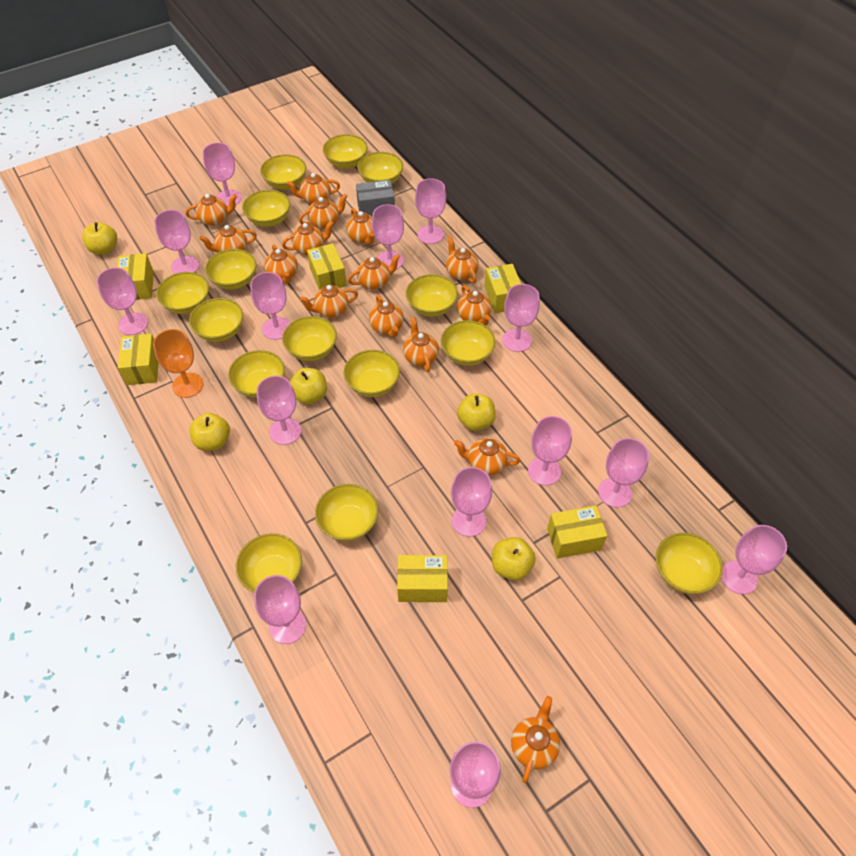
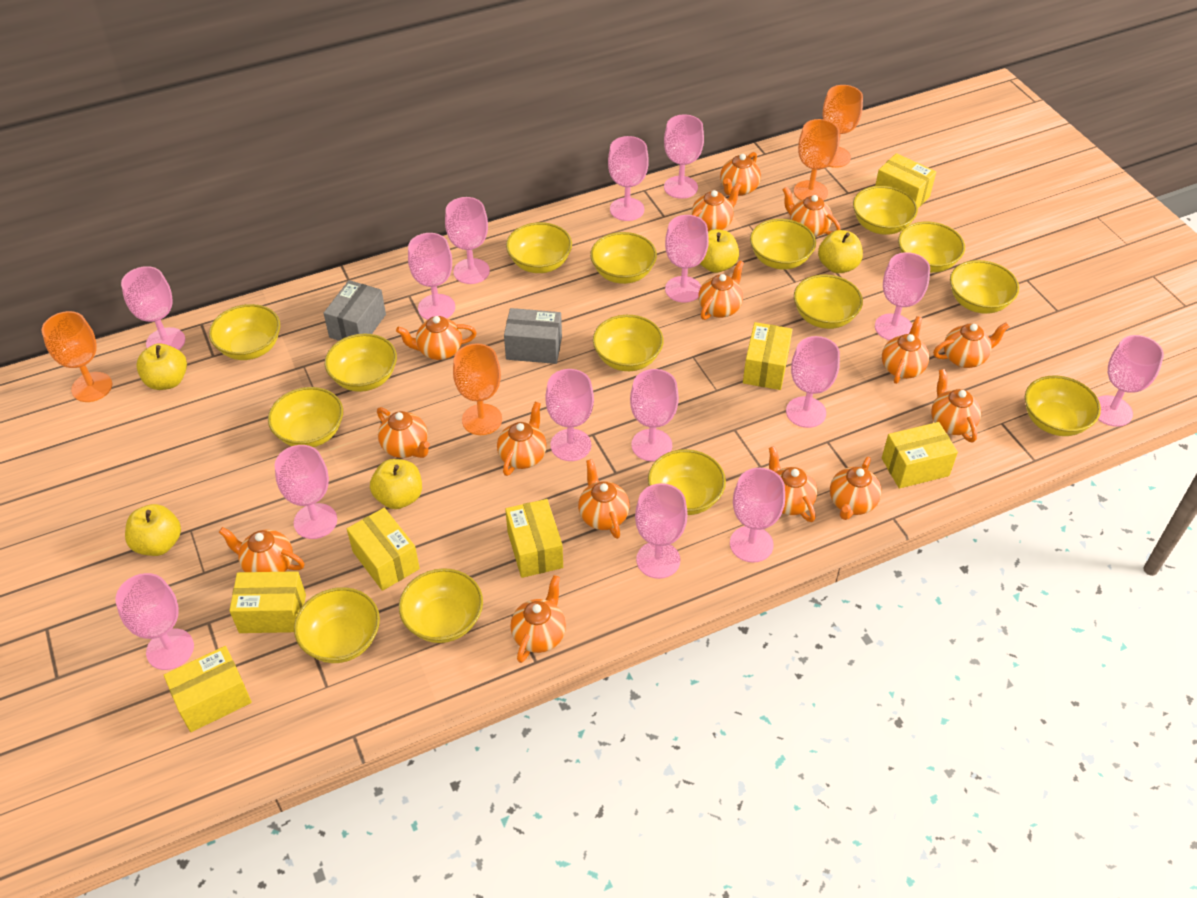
grey box: 1 -> 2
orange goblet: 1 -> 4
pink goblet: 14 -> 15
yellow box: 6 -> 7

